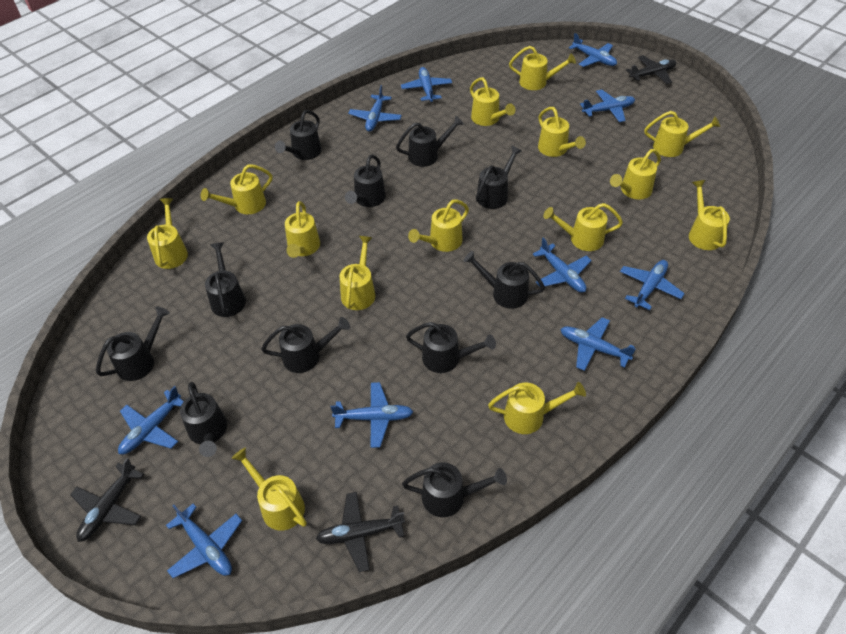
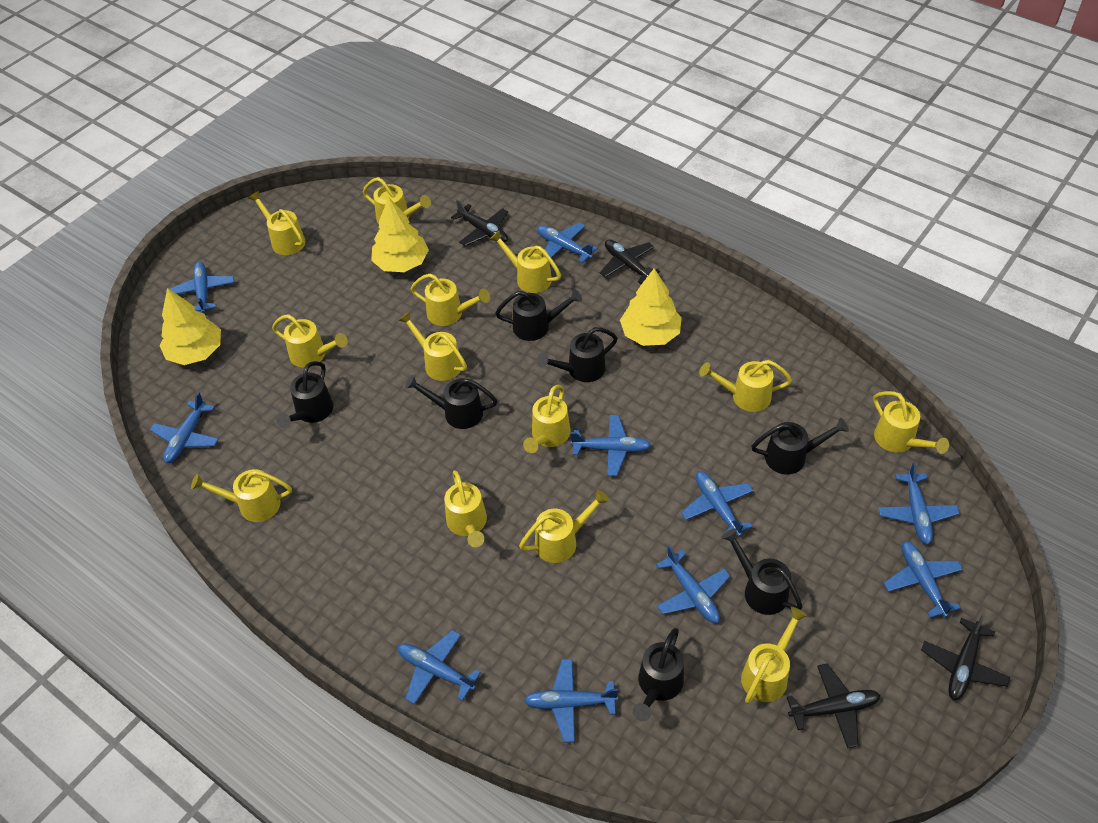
black plane: 3 -> 4
black watering can: 11 -> 7
yellow tree: 0 -> 3
yellow watering can: 14 -> 13

